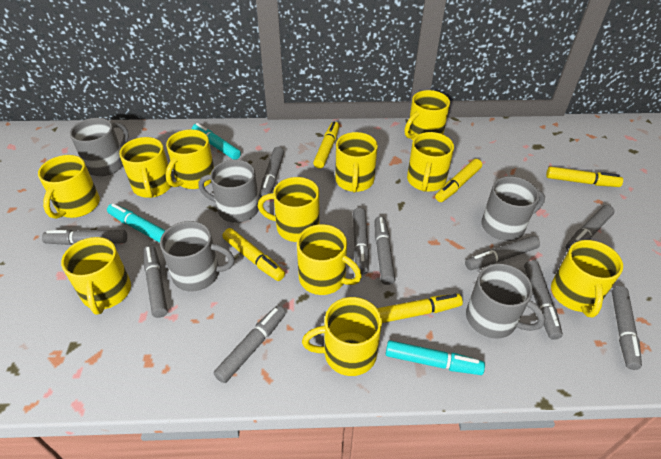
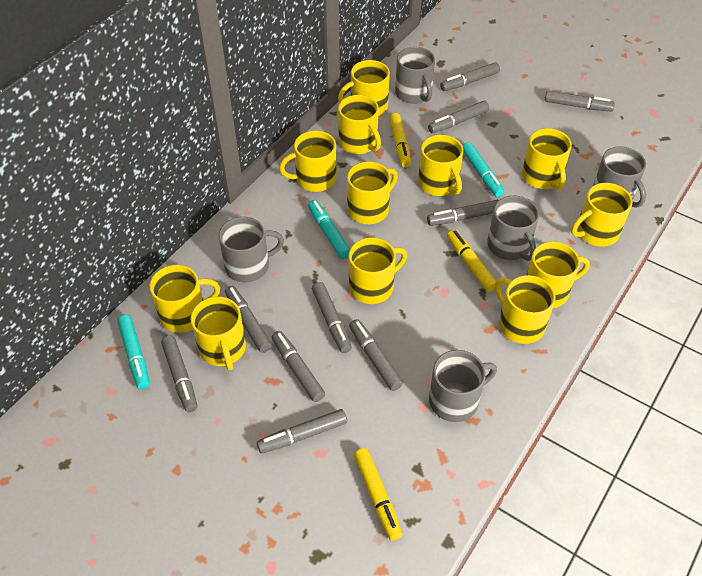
yellow marker: 5 -> 3
yellow mug: 11 -> 12

